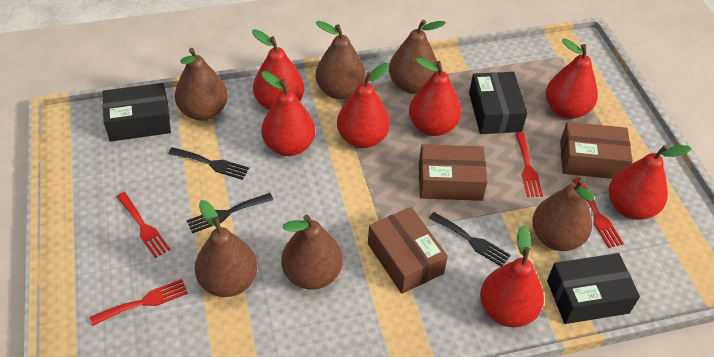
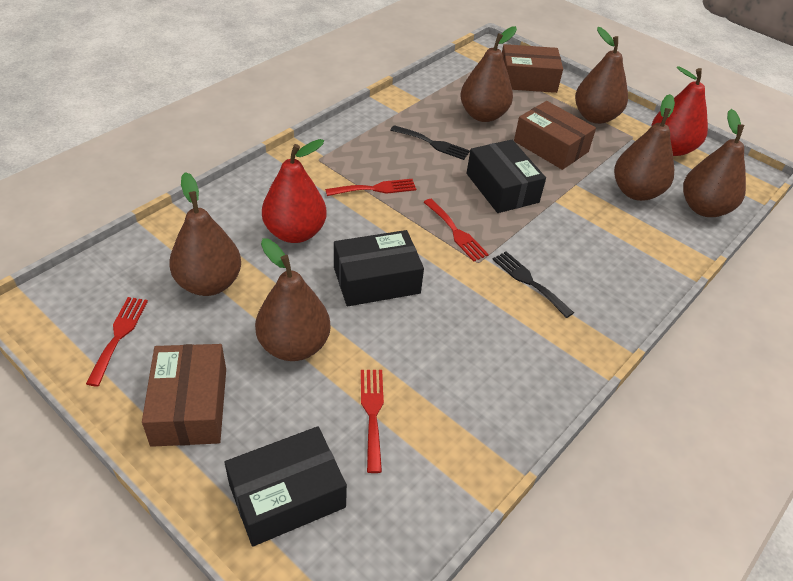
black fork: 3 -> 2
red pear: 7 -> 2

